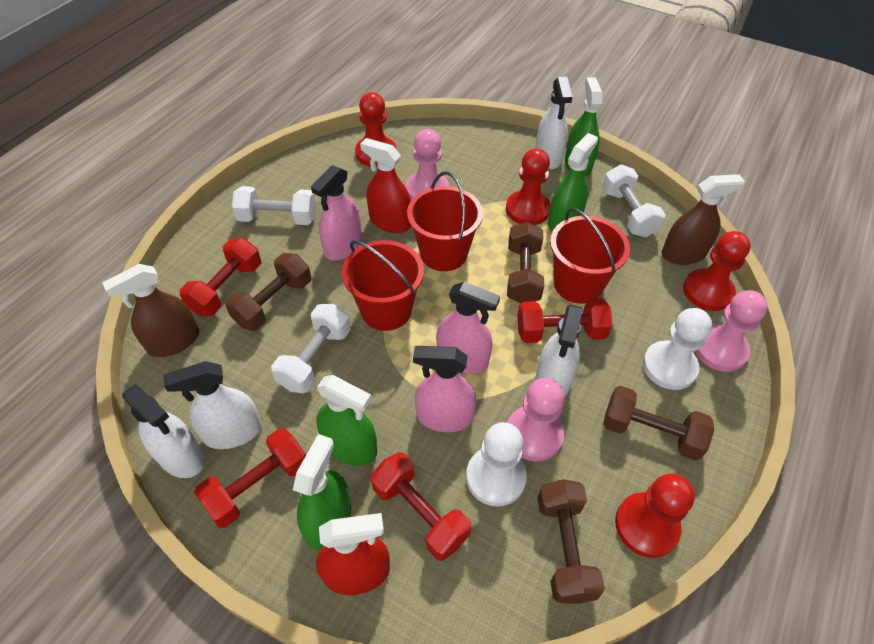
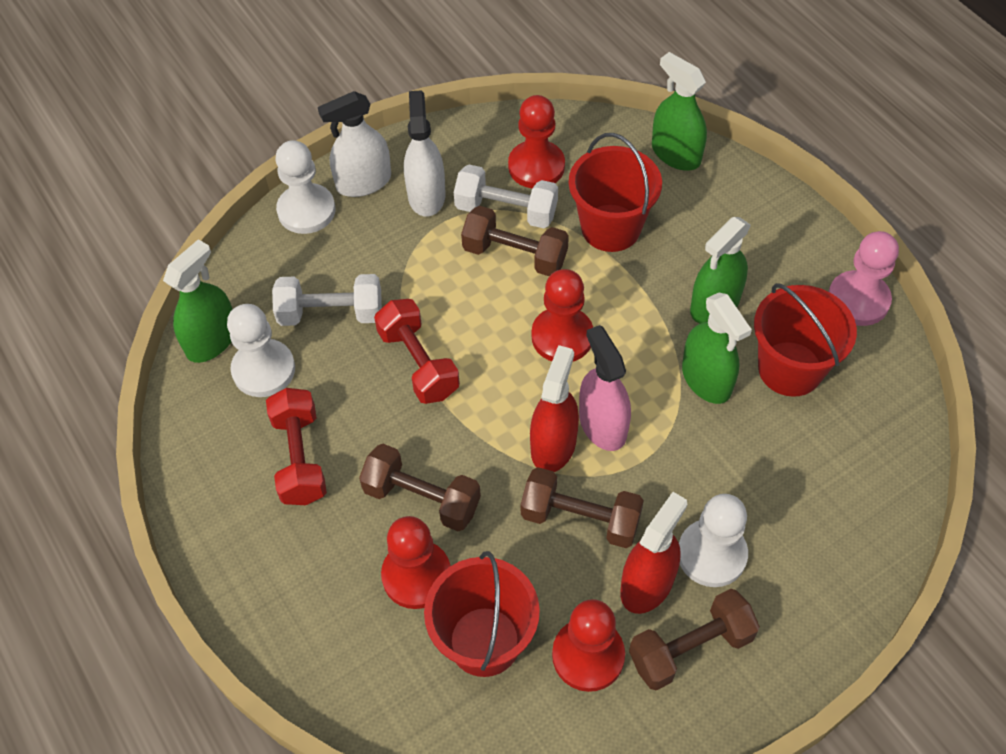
brown spray bottle: 2 -> 0
pink pawn: 3 -> 1
pink spray bottle: 3 -> 1
red dumbbell: 4 -> 2
white dumbbell: 3 -> 2
white pawn: 2 -> 3
white spray bottle: 4 -> 2

